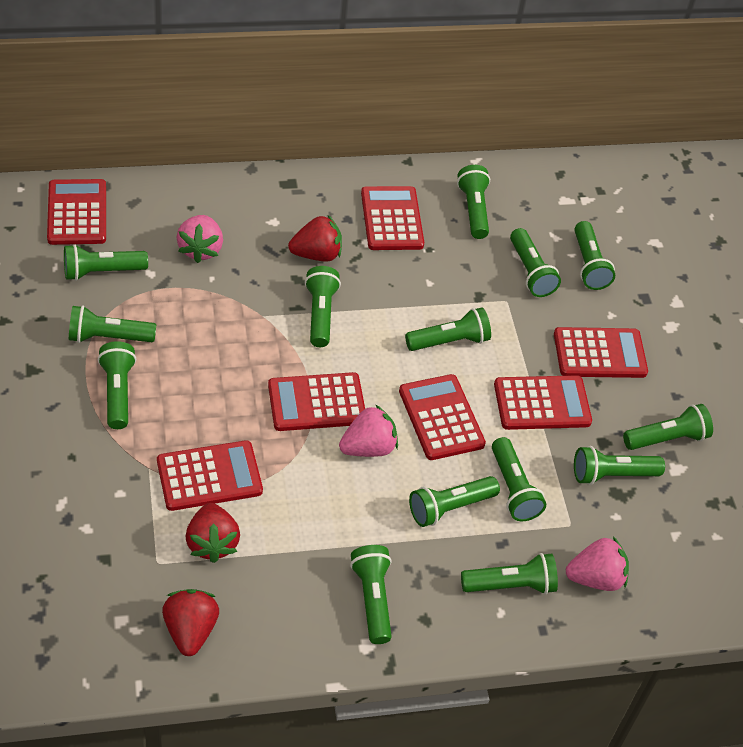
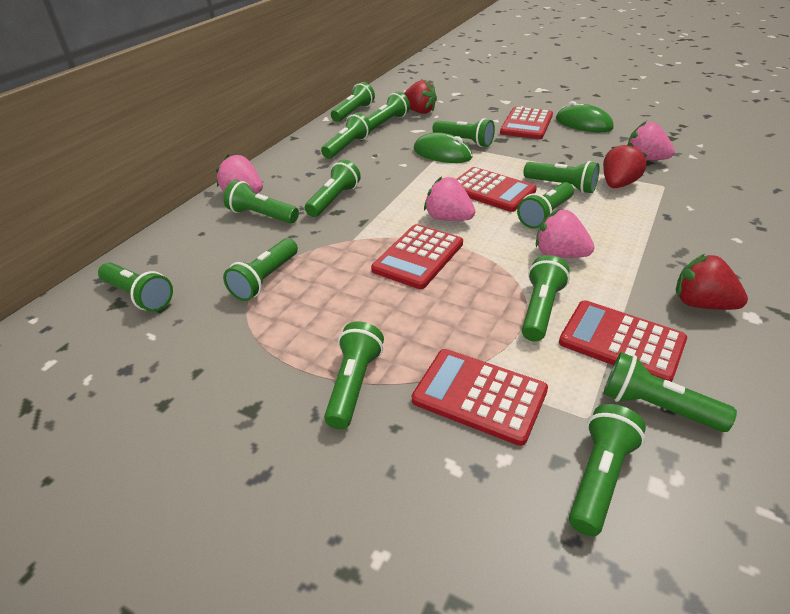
green mouse: 0 -> 2
pink strawberry: 3 -> 4
red calculator: 7 -> 5

